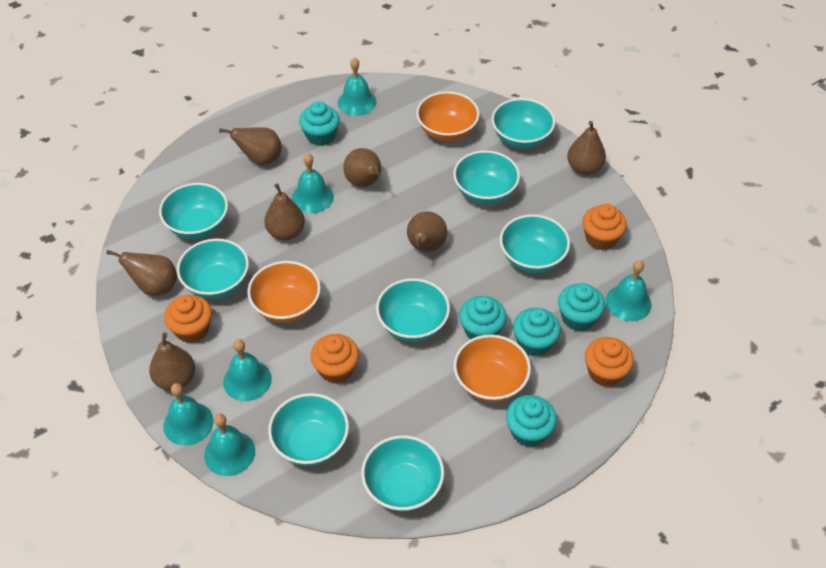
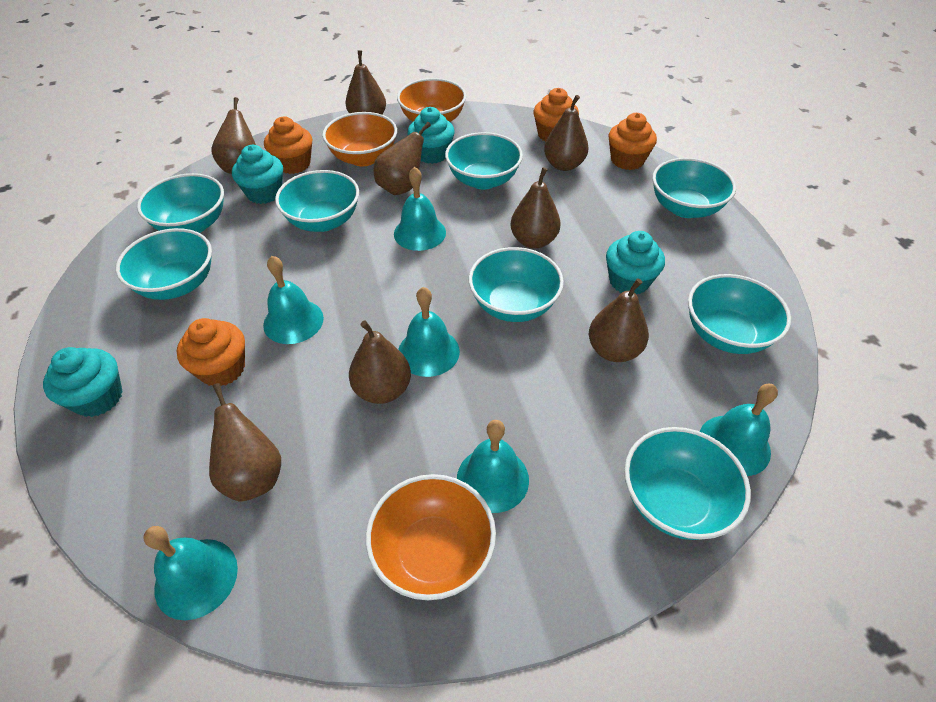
brown pear: 7 -> 8
turquoise cupcake: 5 -> 4

